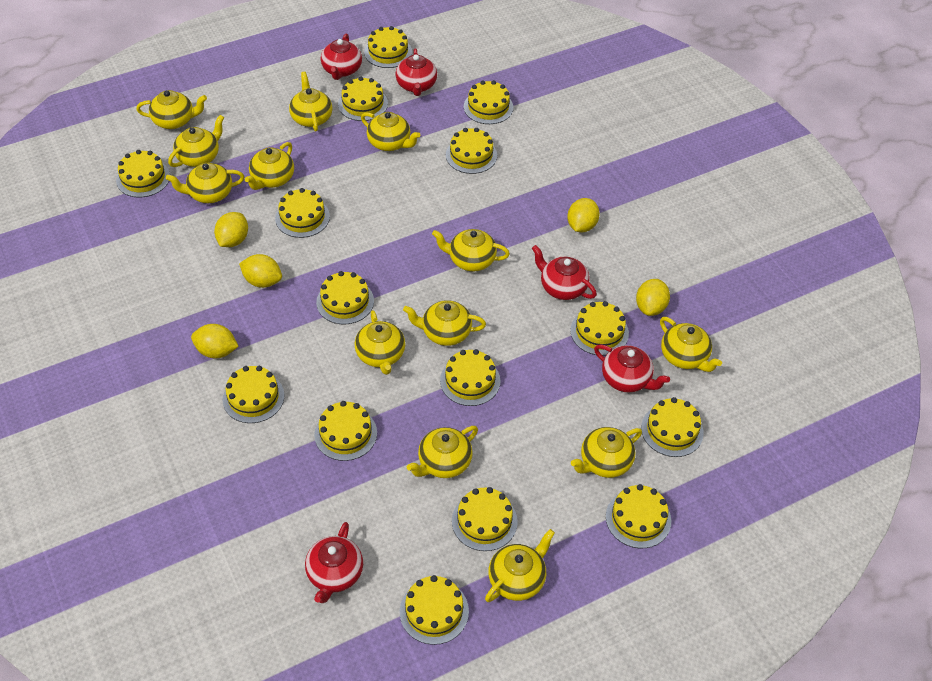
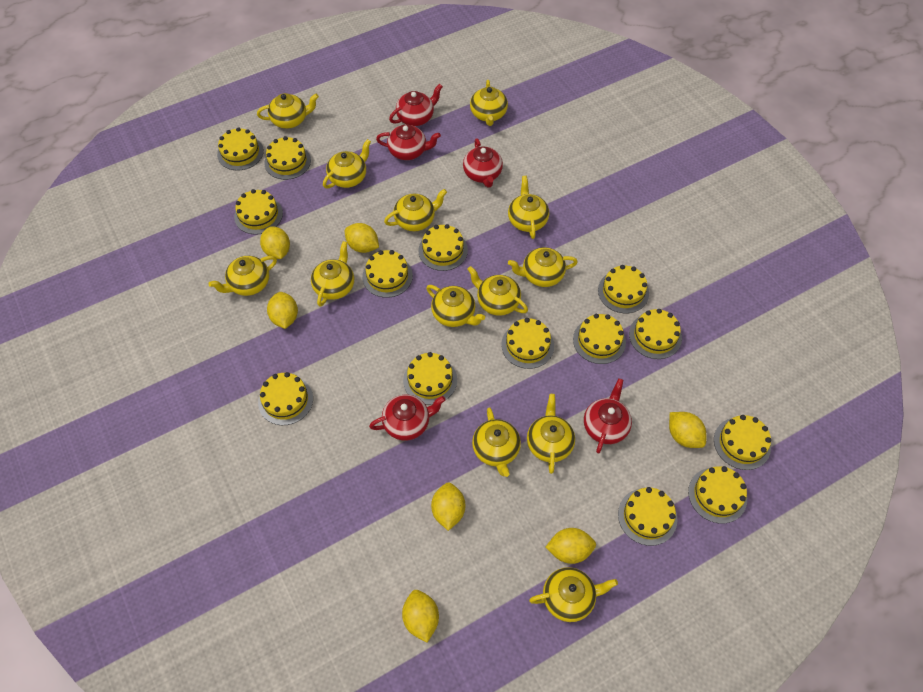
yellow cake: 15 -> 14
yellow lemon: 5 -> 7

